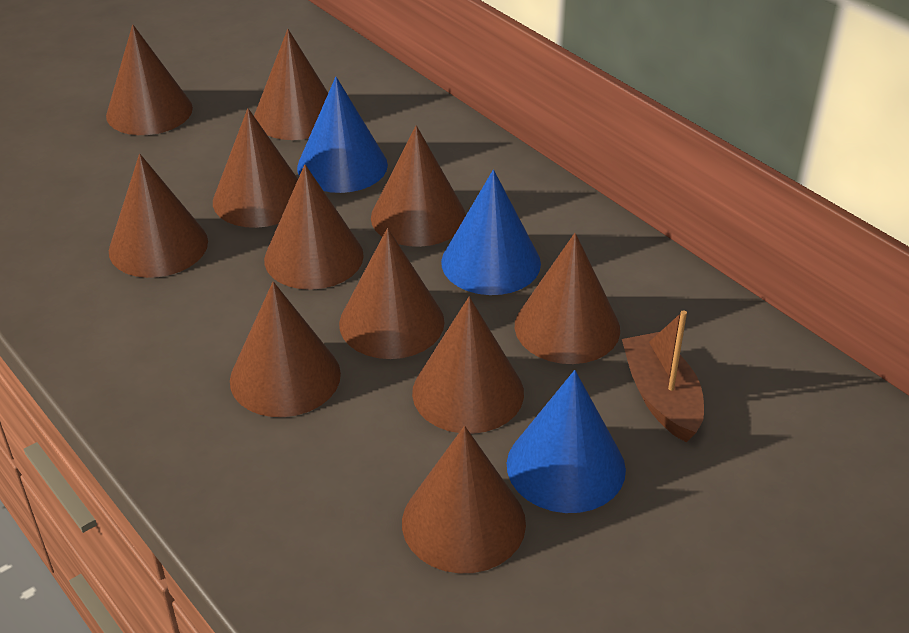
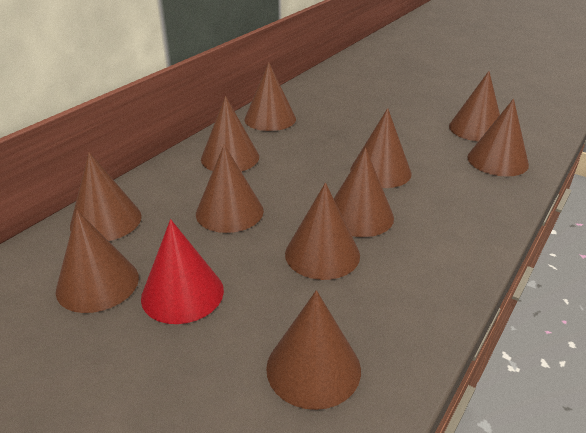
blue cone: 3 -> 0
brown boat: 1 -> 0
red cone: 0 -> 1

